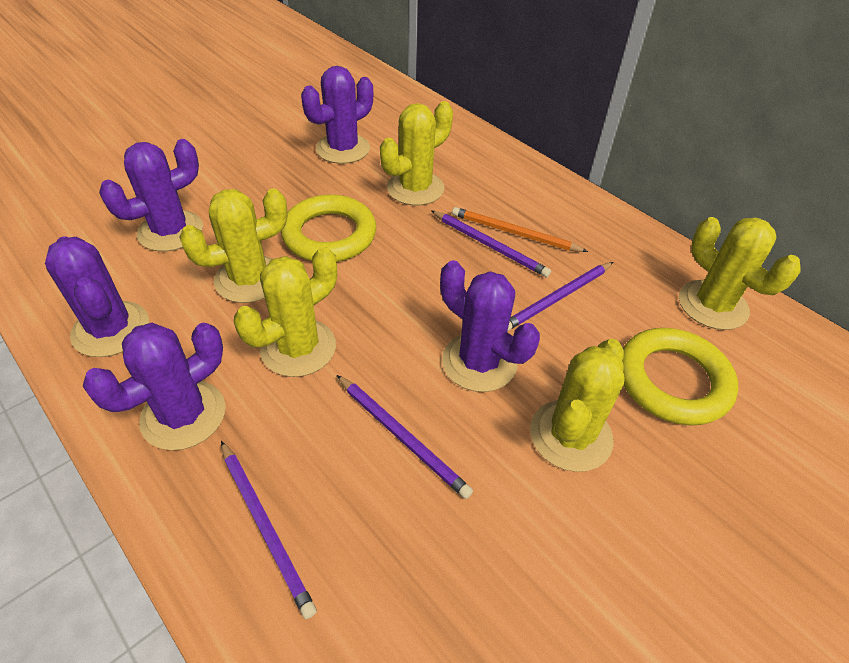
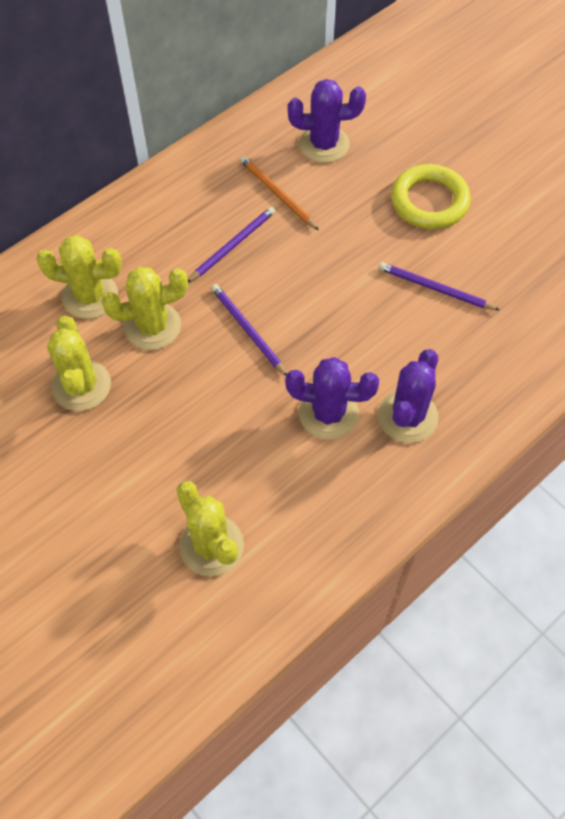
purple cactus: 5 -> 3
purple pencil: 4 -> 3
yellow cactus: 5 -> 4
yellow ring: 2 -> 1

